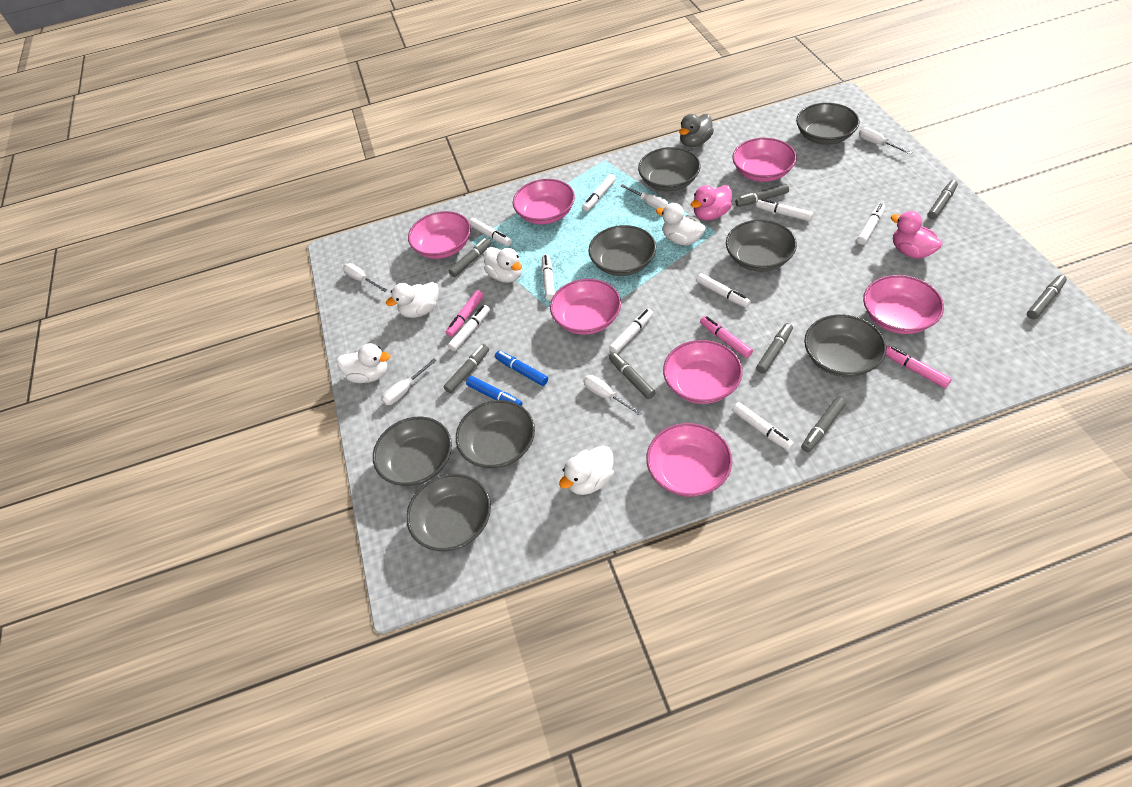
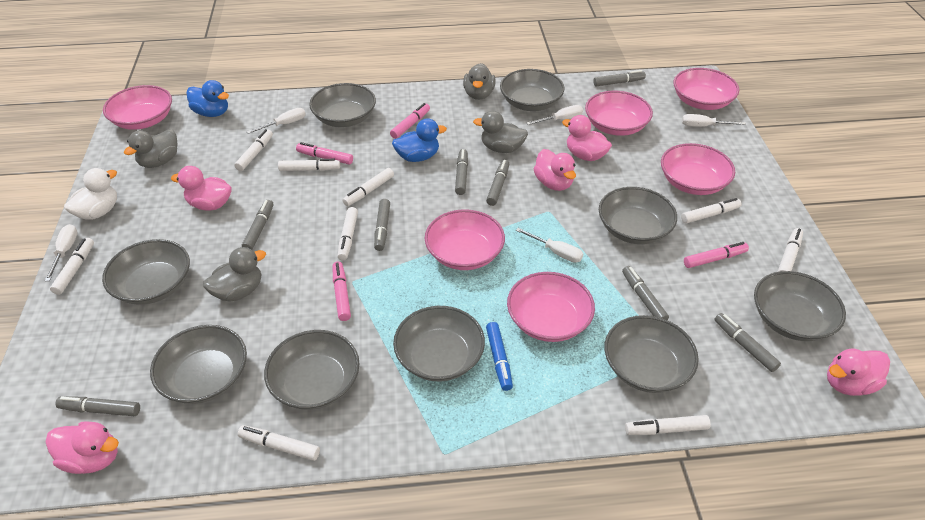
blue duck: 0 -> 2
blue marker: 2 -> 1
grey bowl: 8 -> 9
grey duck: 1 -> 4
pink bowl: 7 -> 6
pink duck: 2 -> 5
pink marker: 3 -> 4
white duck: 5 -> 1

